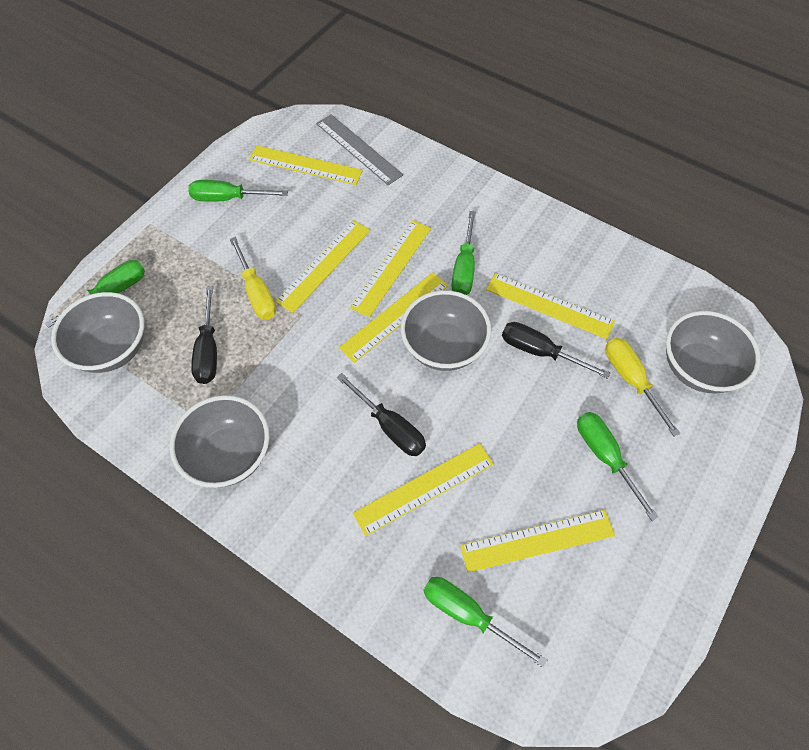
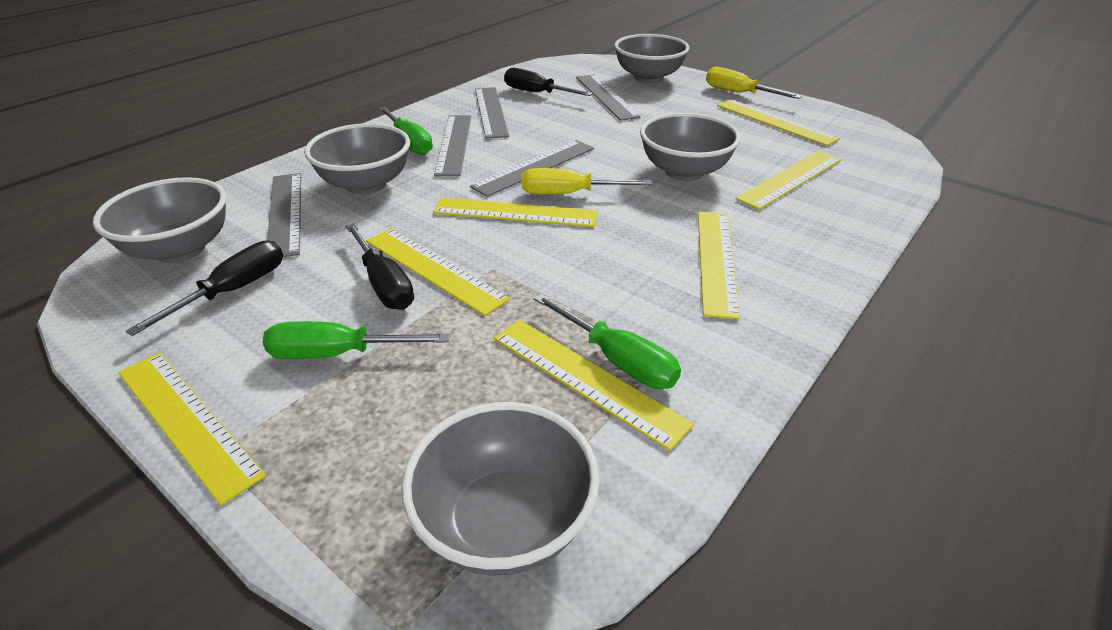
green screwdriver: 5 -> 3
grey bowl: 4 -> 5
grey ruler: 1 -> 5

